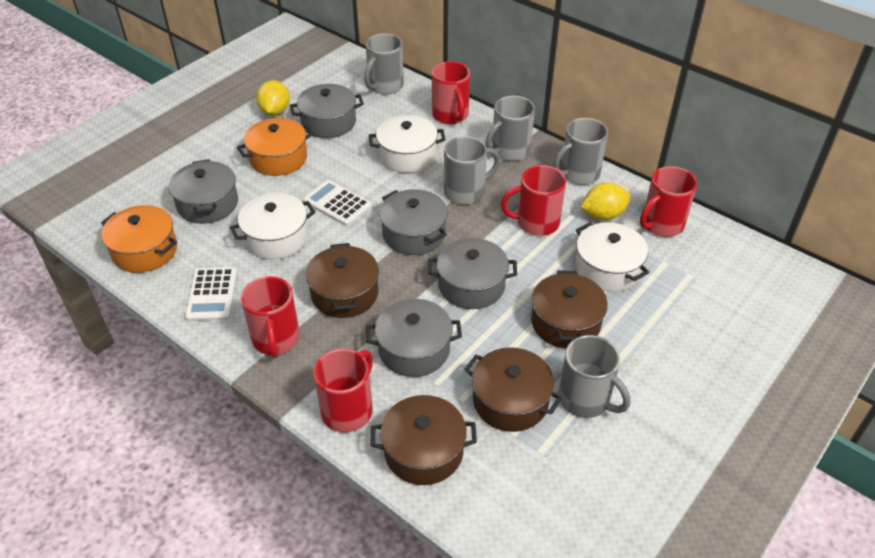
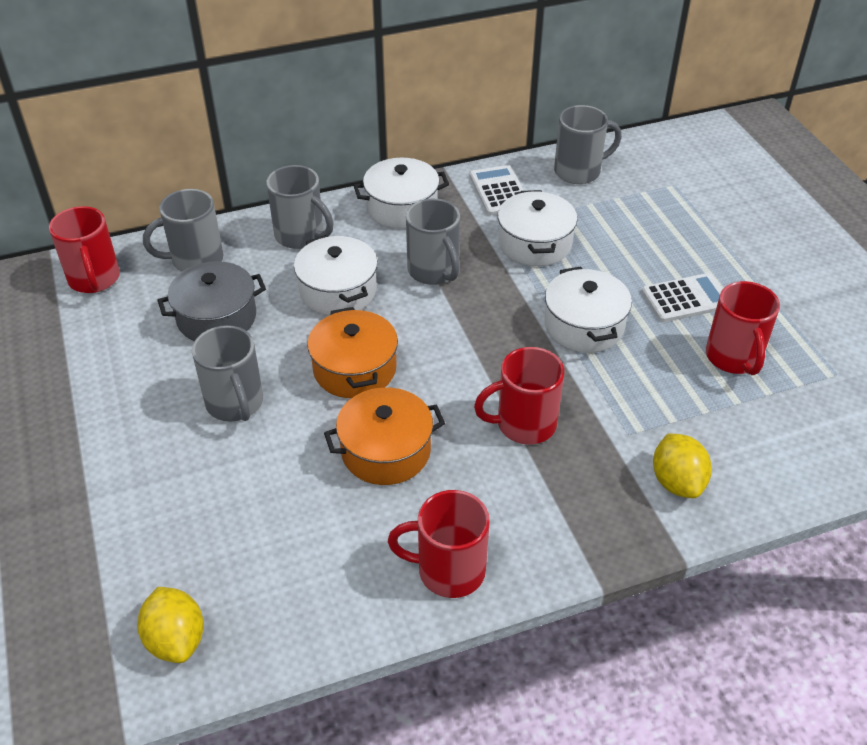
brown pot: 4 -> 0
grey pot: 5 -> 1
red mug: 5 -> 4
white pot: 3 -> 4

